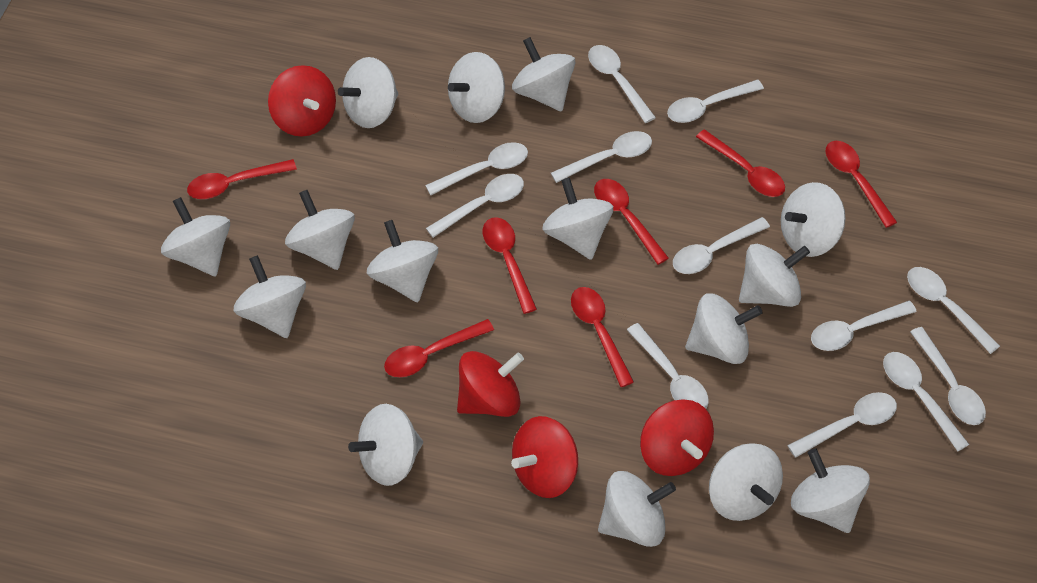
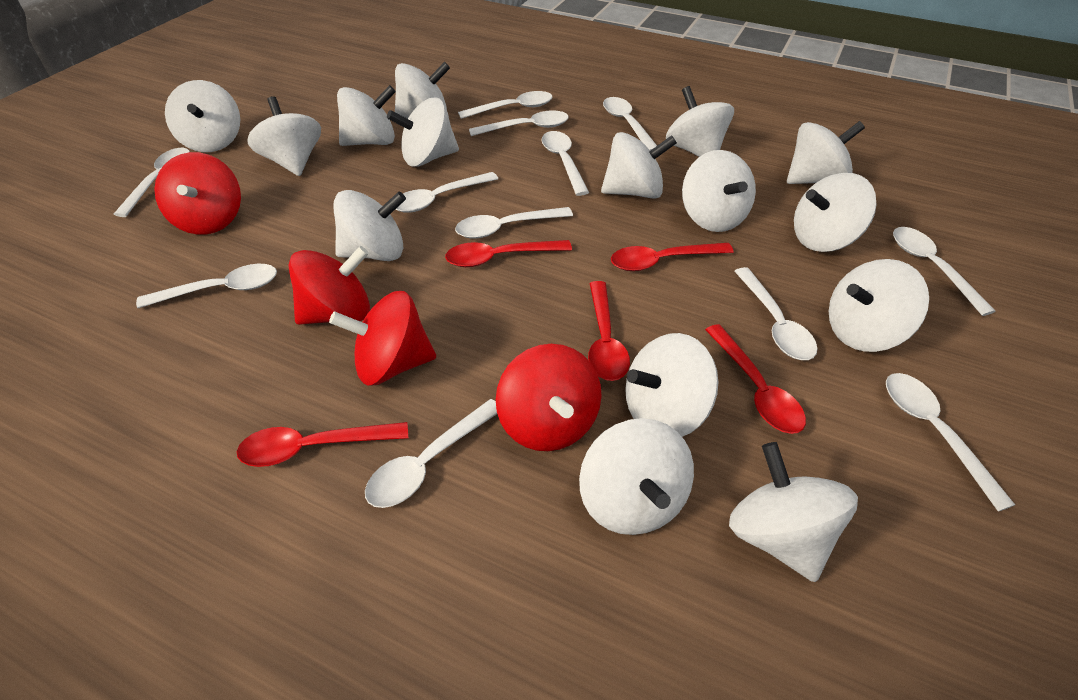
red spoon: 7 -> 5

